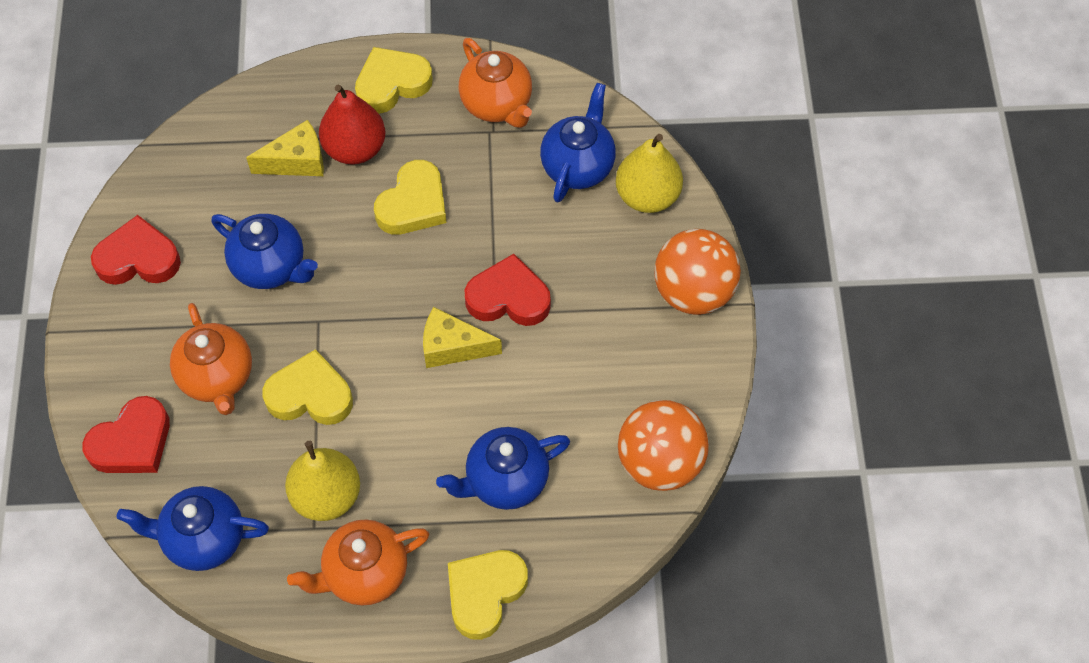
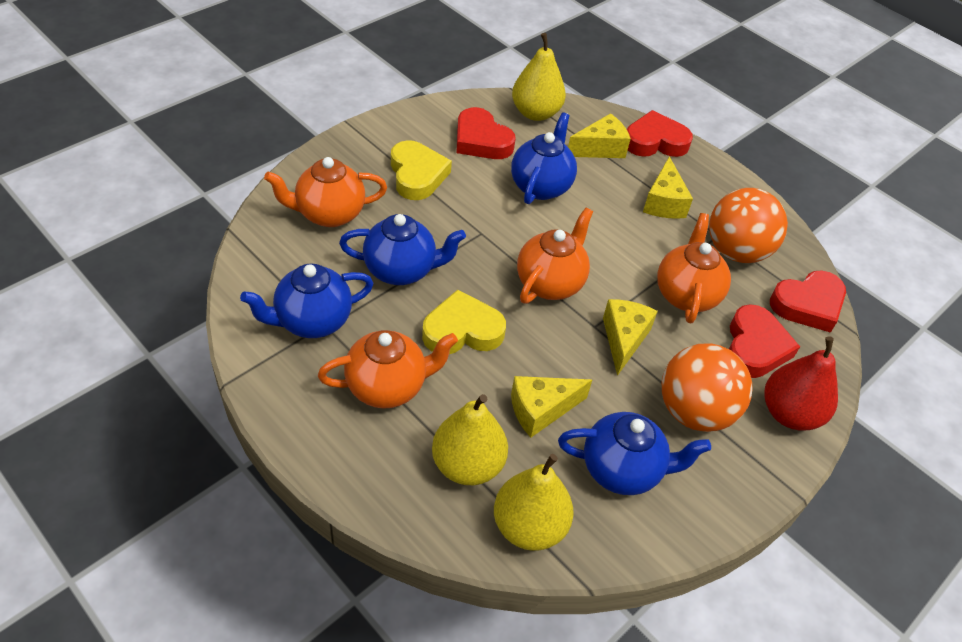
orange teapot: 3 -> 4
red heart: 3 -> 4
yellow cheese: 2 -> 4
yellow heart: 4 -> 2
yellow pear: 2 -> 3

